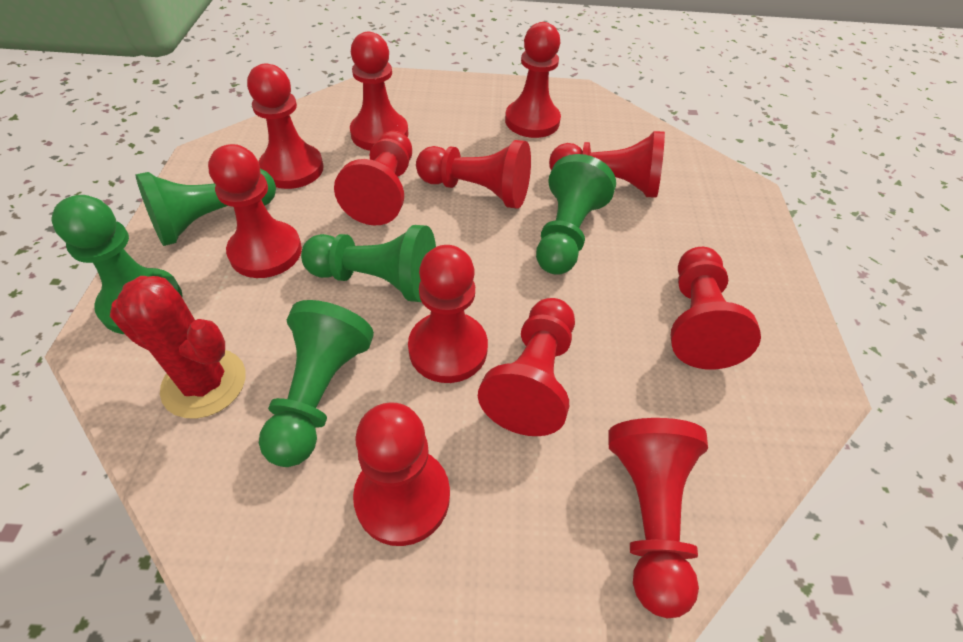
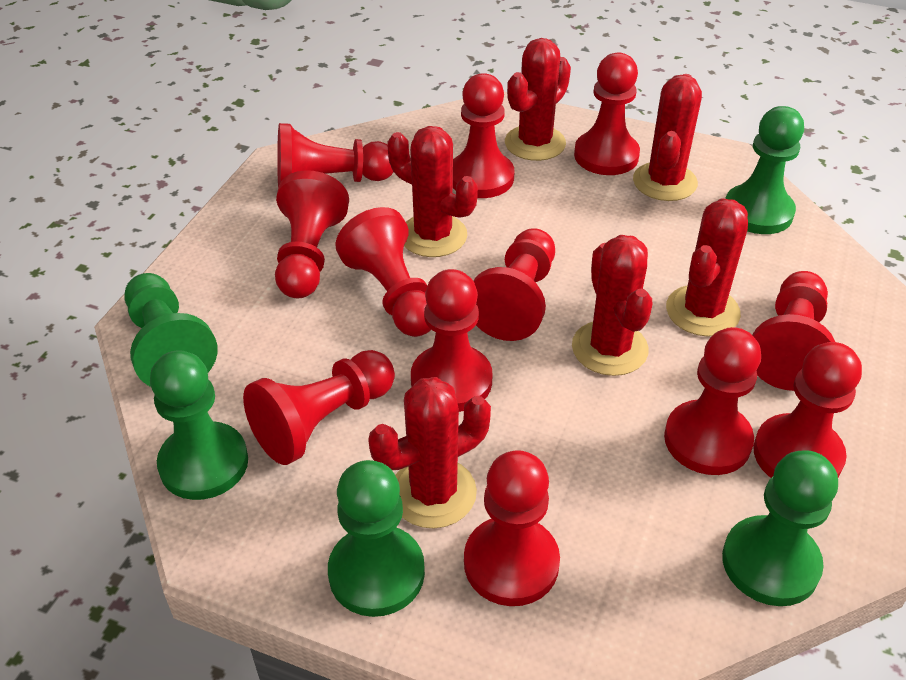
red cactus: 1 -> 6

